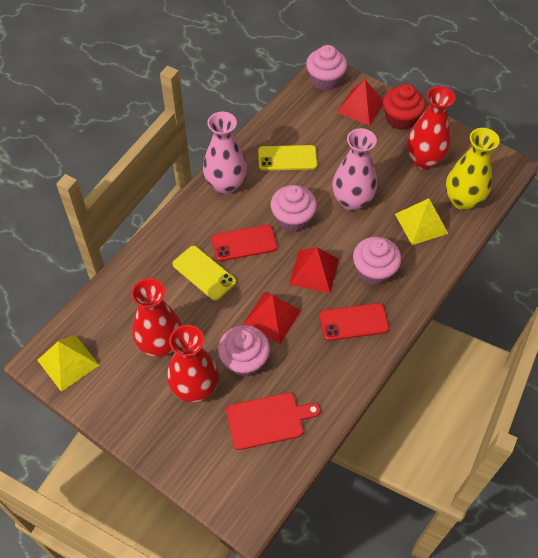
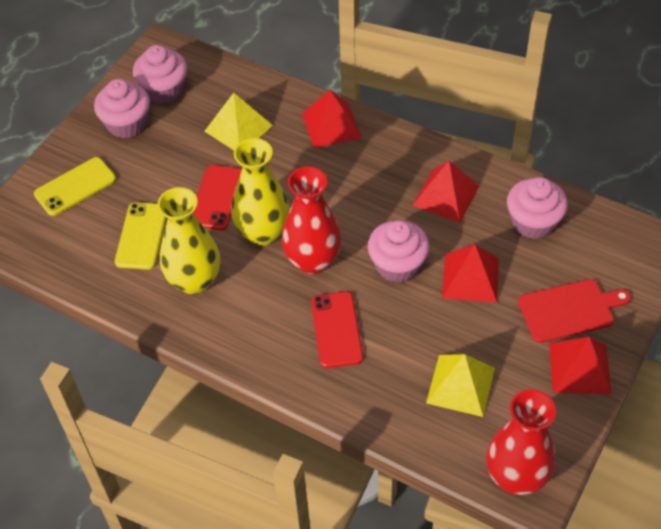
pink vase: 2 -> 0
red cupcake: 1 -> 0
red pyramid: 3 -> 4
red vase: 3 -> 2
yellow vase: 1 -> 2

